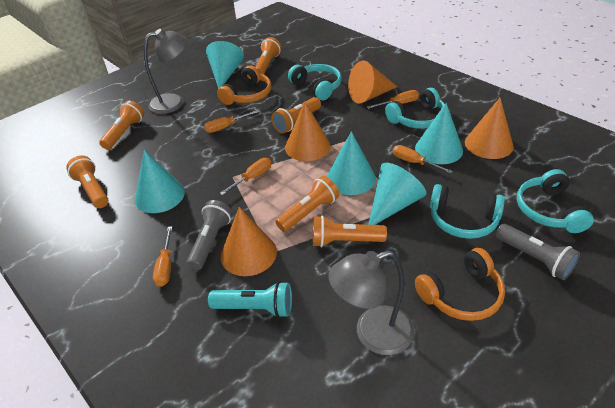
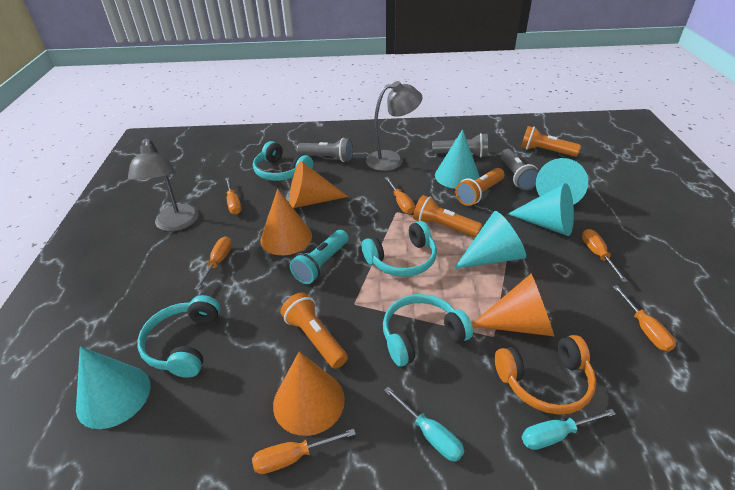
grey flashlight: 2 -> 3
orange flashlight: 6 -> 4
orange headphones: 2 -> 1
orange screwdriver: 5 -> 6
turquoise screwdriver: 0 -> 2

